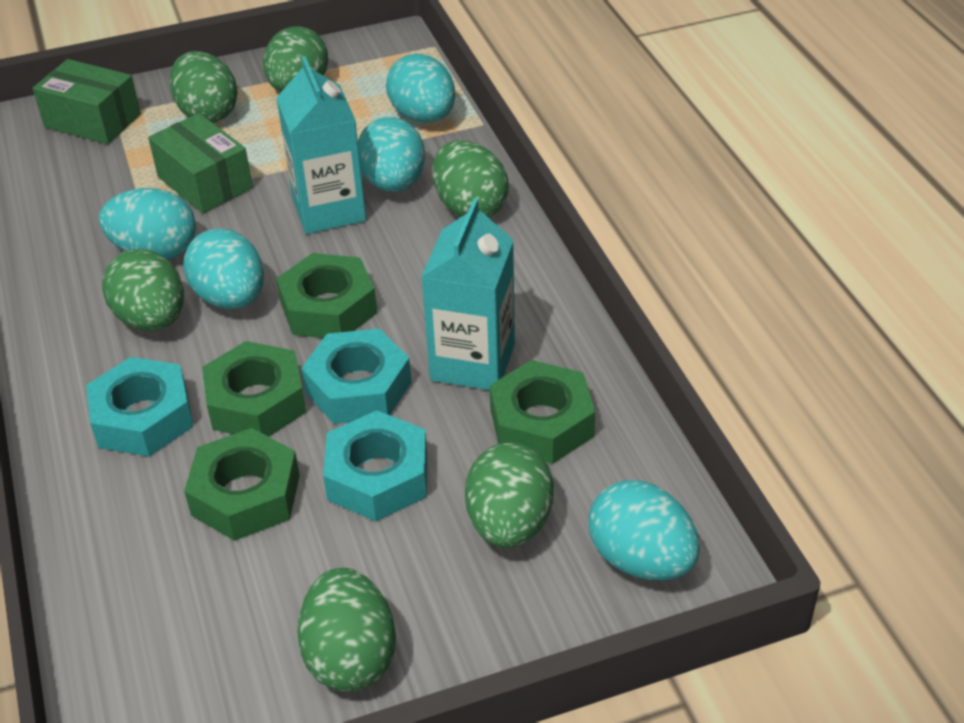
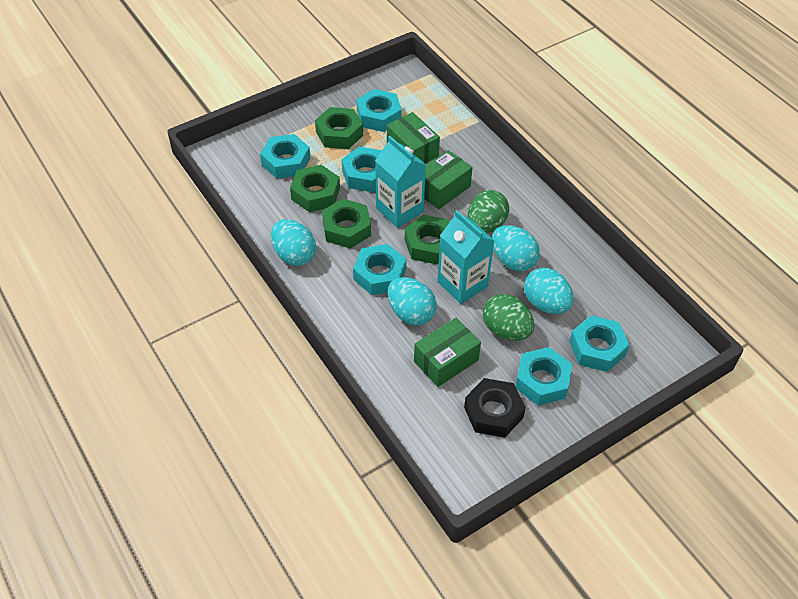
black nut: 0 -> 1
green box: 2 -> 3
green egg: 6 -> 2
turquoise egg: 5 -> 4
turquoise nut: 3 -> 6

